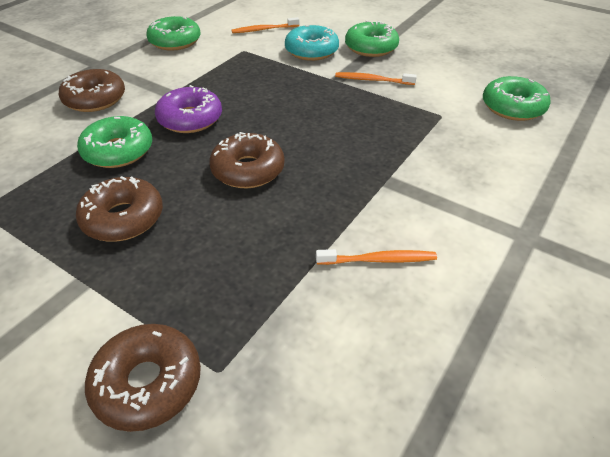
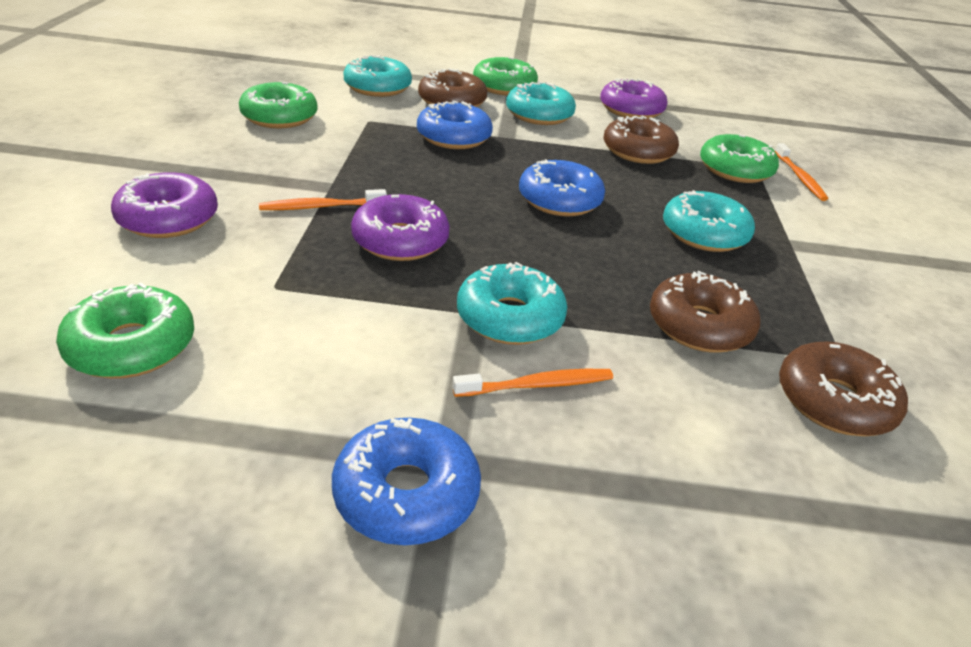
blue donut: 0 -> 3
purple donut: 1 -> 3
turquoise donut: 1 -> 4

